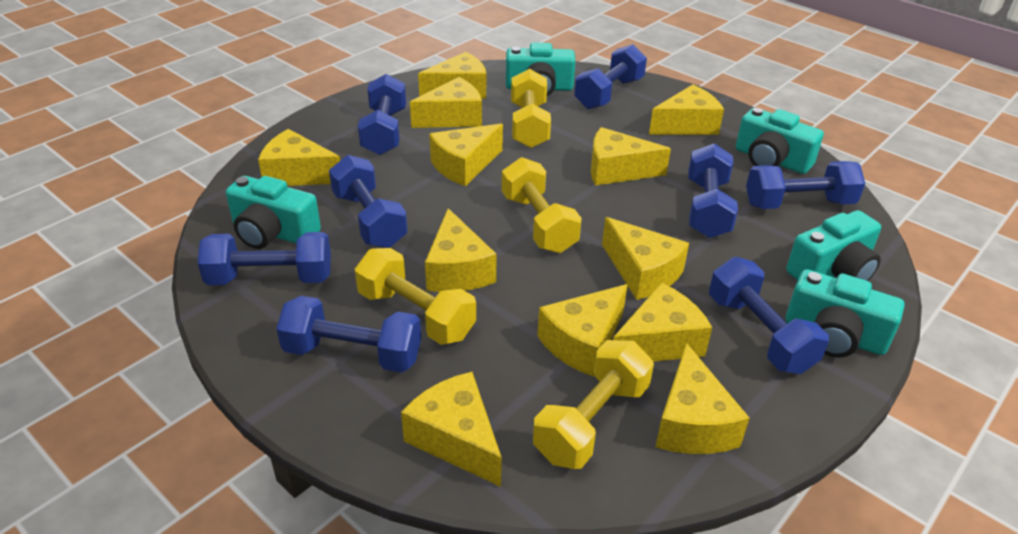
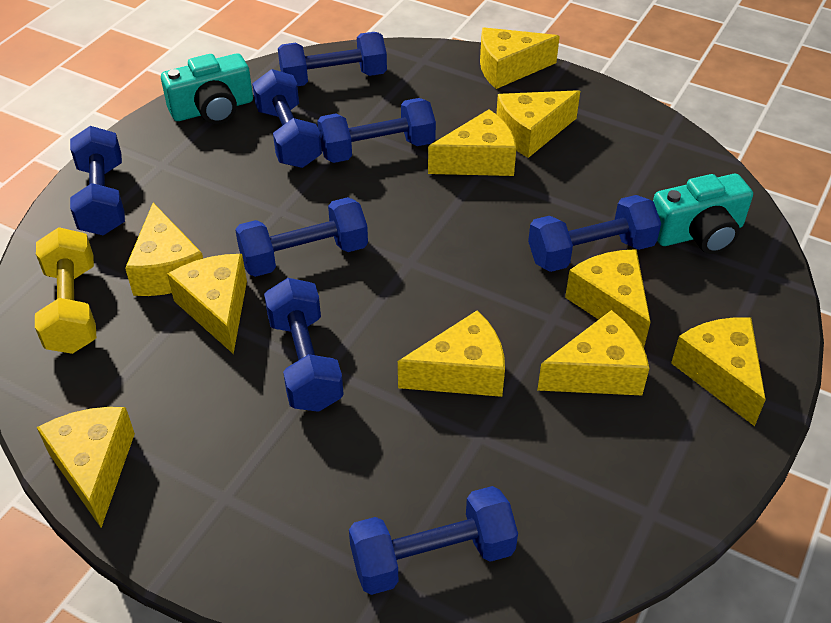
turquoise camera: 5 -> 2
yellow cheese: 12 -> 10
yellow dumbbell: 4 -> 1

